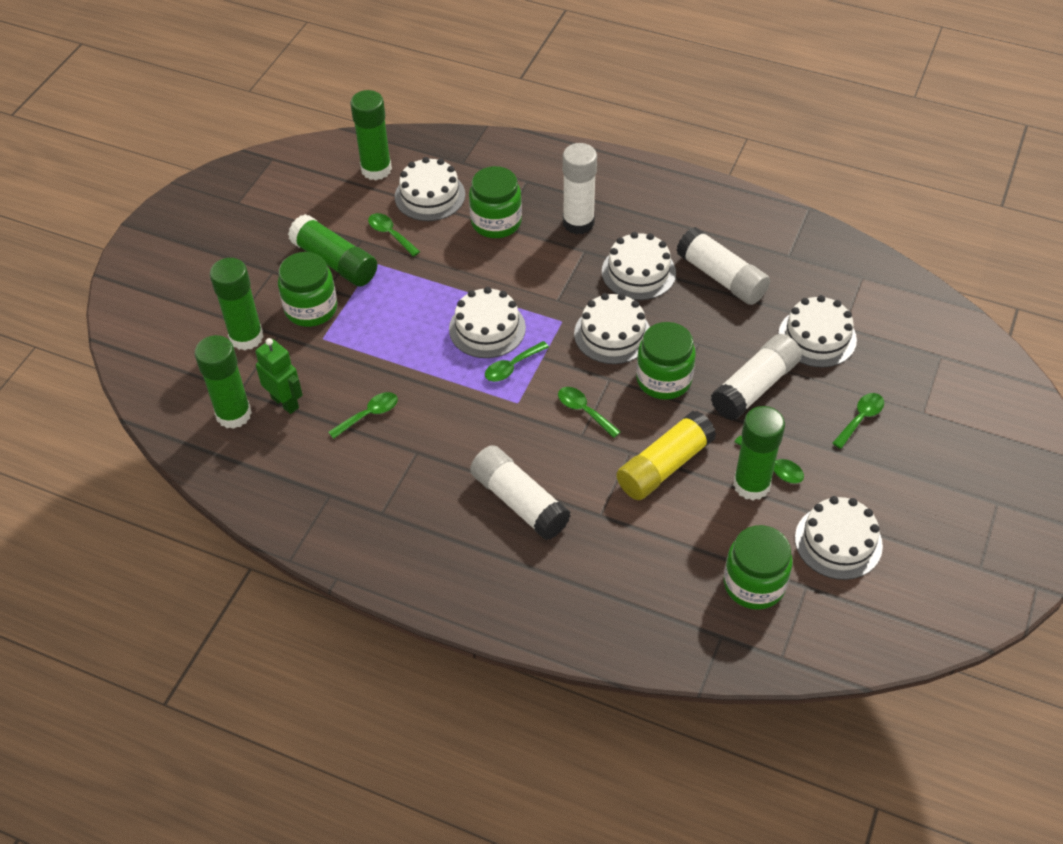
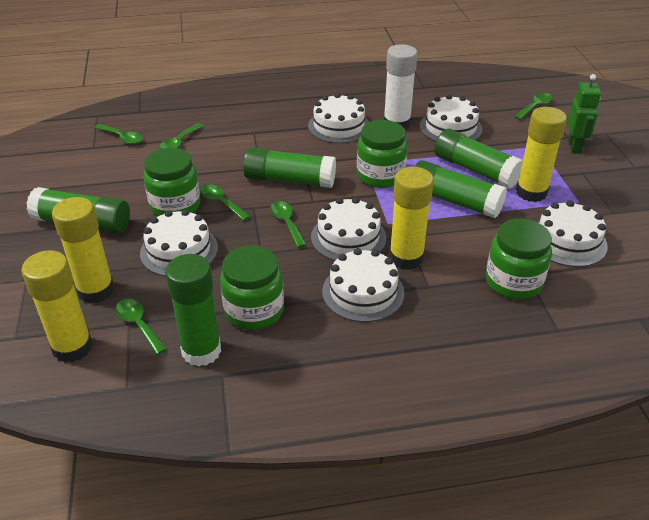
white glue stick: 4 -> 1
yellow glue stick: 1 -> 4

